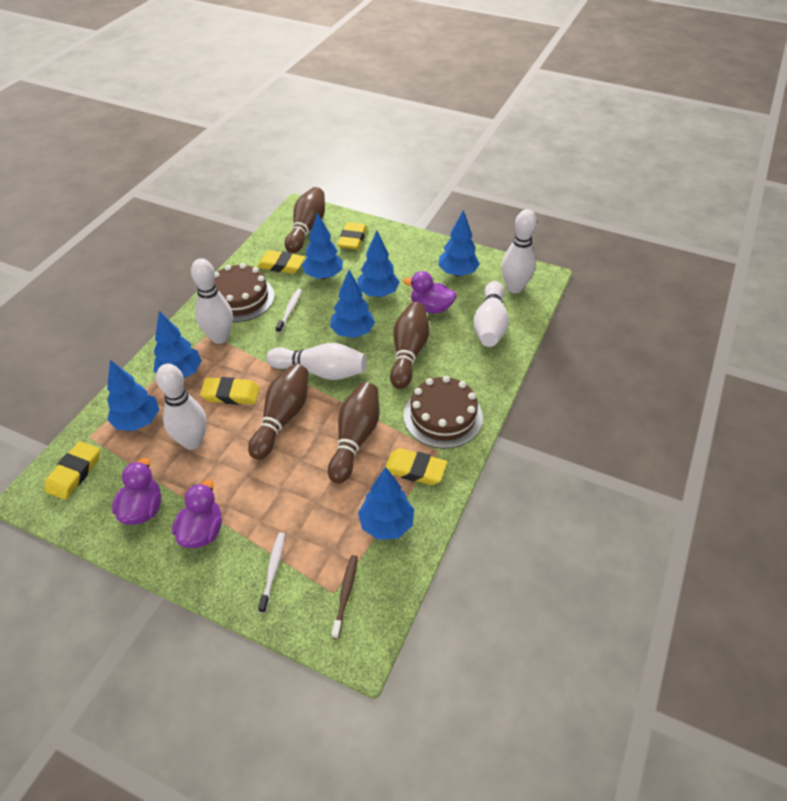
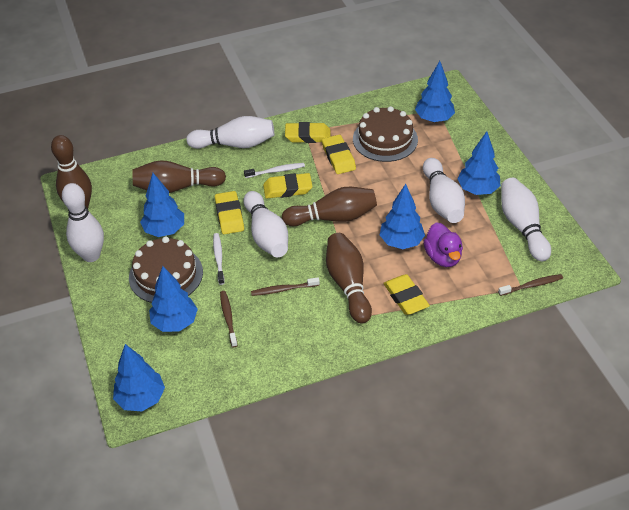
blue tree: 7 -> 6
brown toothbrush: 1 -> 3
purple duck: 3 -> 1

